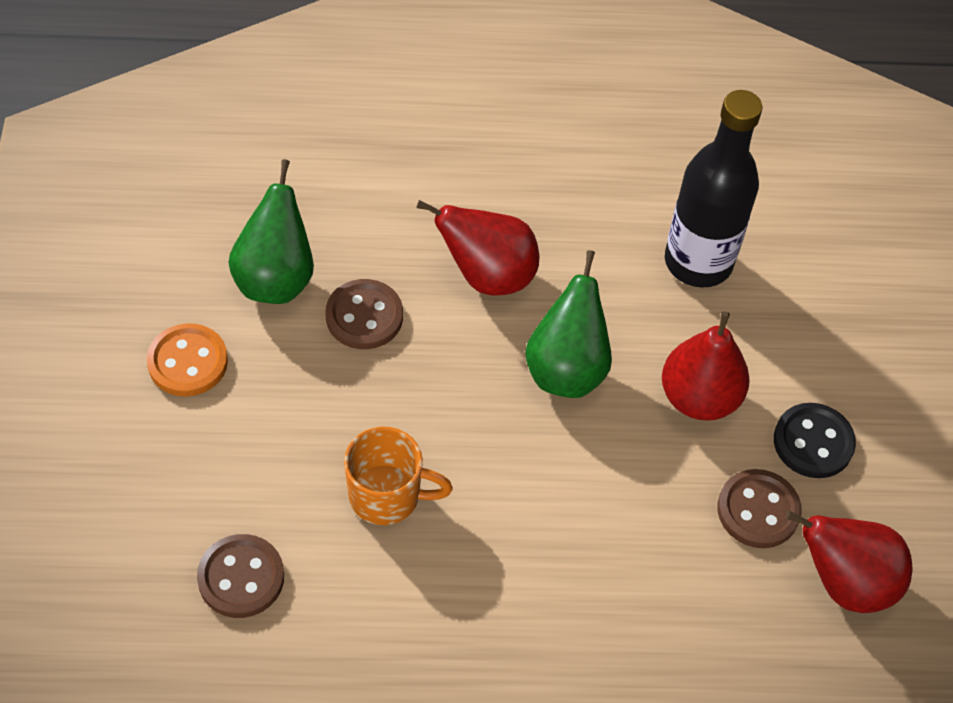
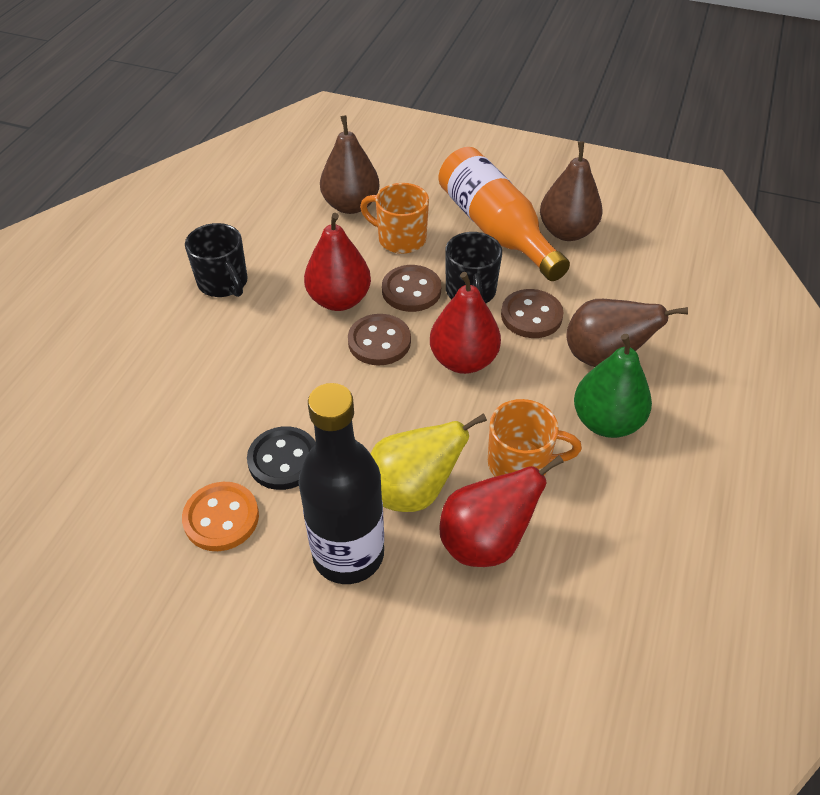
black mug: 0 -> 2
brown pear: 0 -> 3
green pear: 2 -> 1
orange bottle: 0 -> 1
orange mug: 1 -> 2
yellow pear: 0 -> 1

